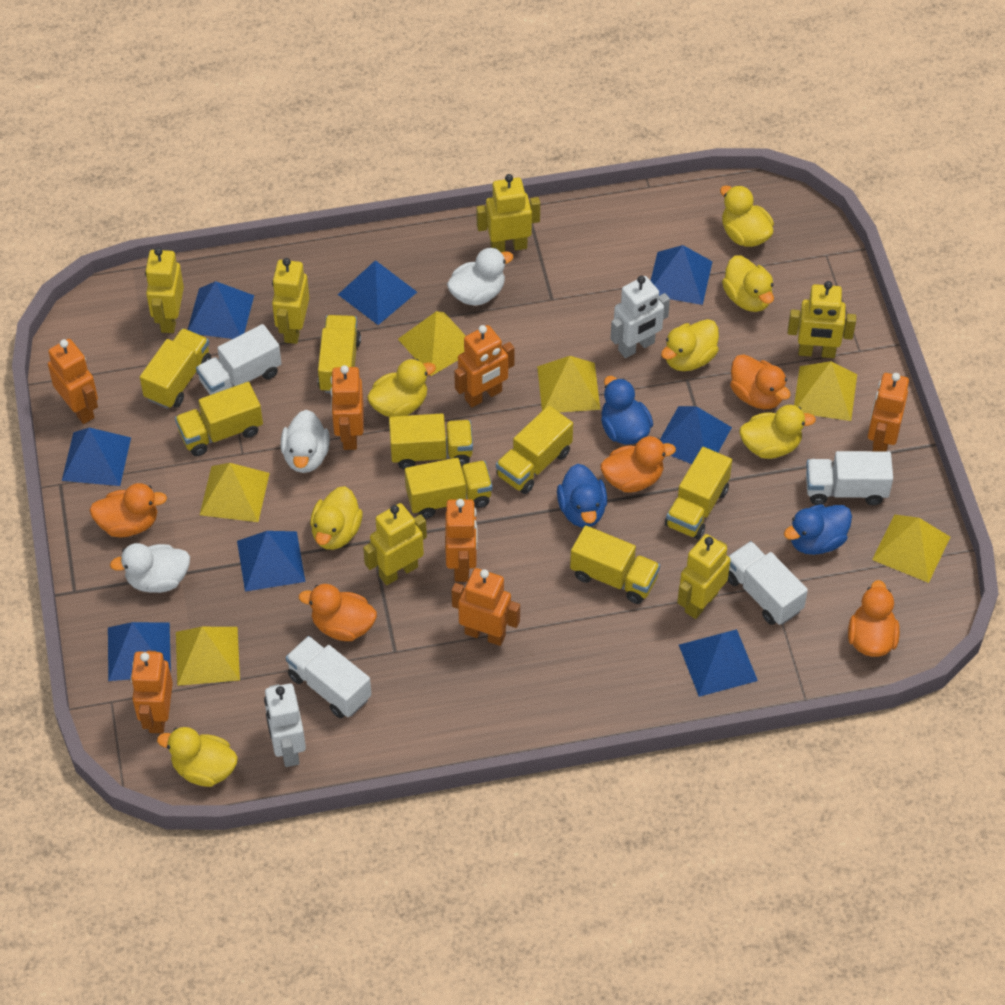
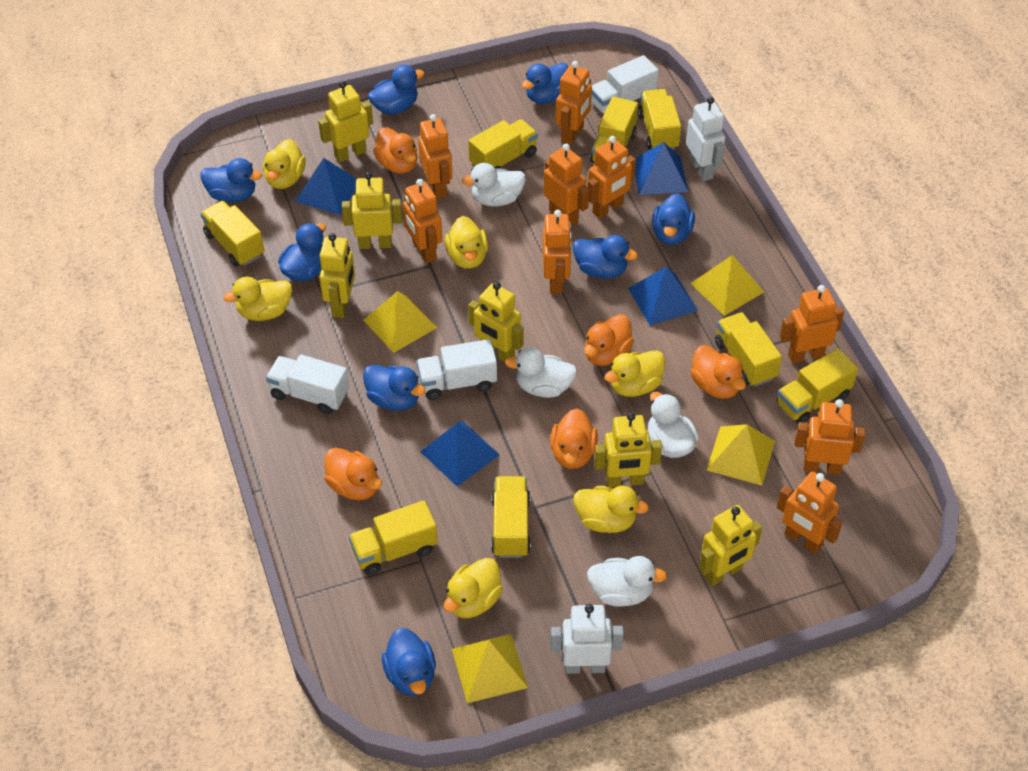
blue duck: 3 -> 8
blue pyramid: 8 -> 4
orange robot: 7 -> 9
white duck: 3 -> 4
white truck: 4 -> 3
yellow duck: 7 -> 6
yellow pyramid: 6 -> 4

